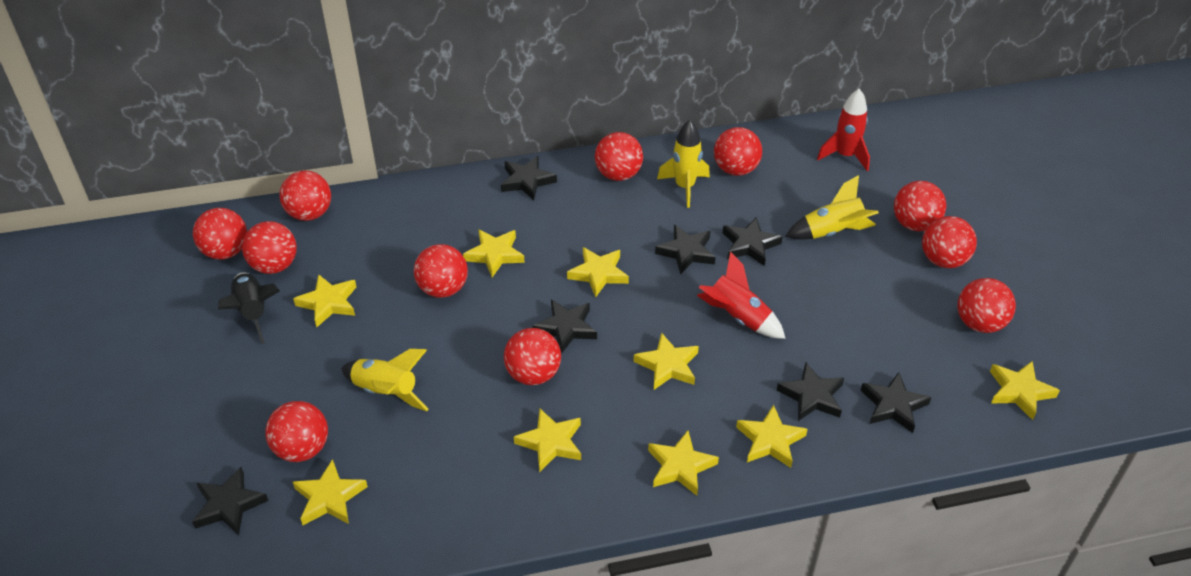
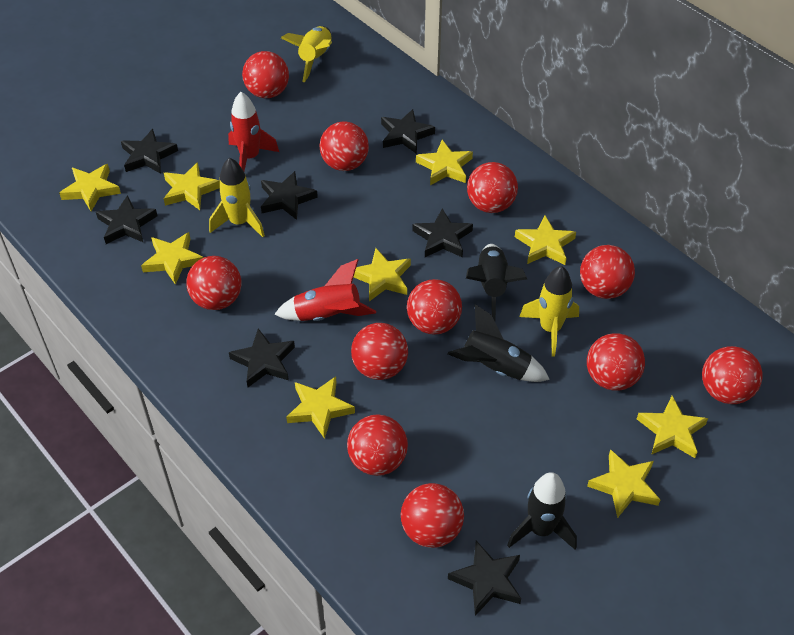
black rocket: 1 -> 3

